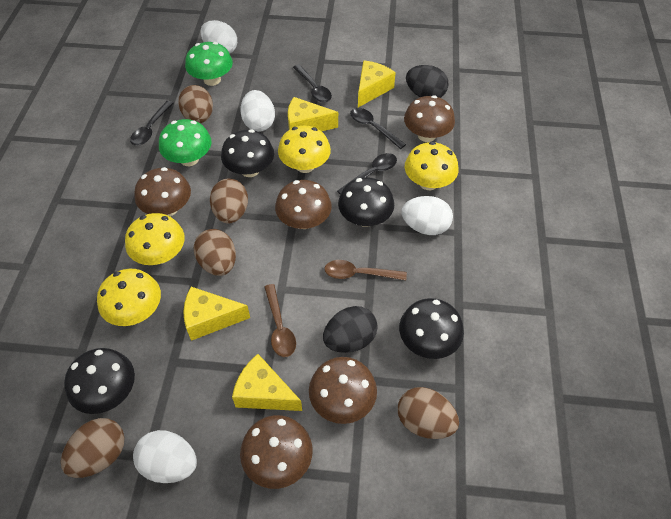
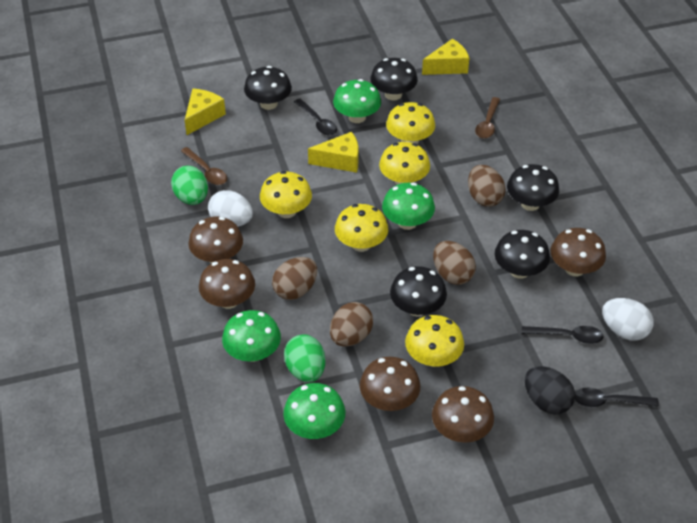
black egg: 2 -> 1
black mushroom: 4 -> 5
black spoon: 4 -> 3
brown egg: 5 -> 4
green egg: 0 -> 2
green mushroom: 2 -> 4
white egg: 4 -> 2
yellow cheese: 4 -> 3
yellow mushroom: 4 -> 5

